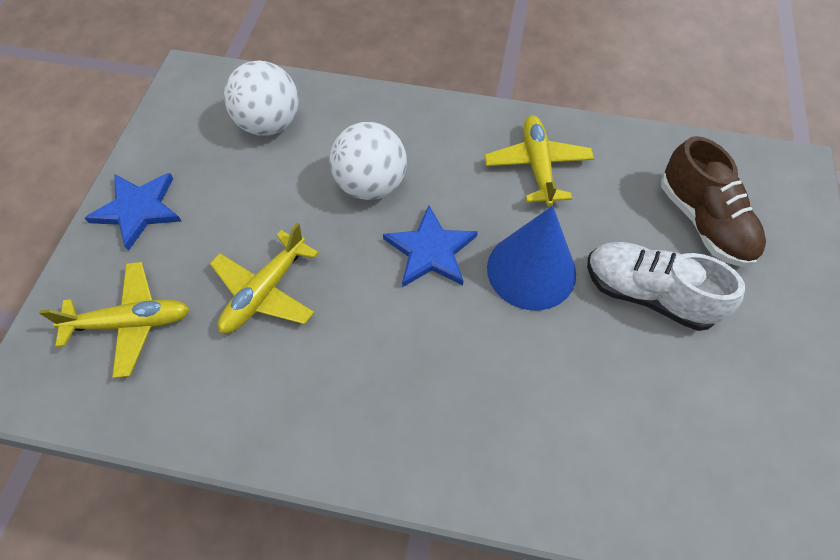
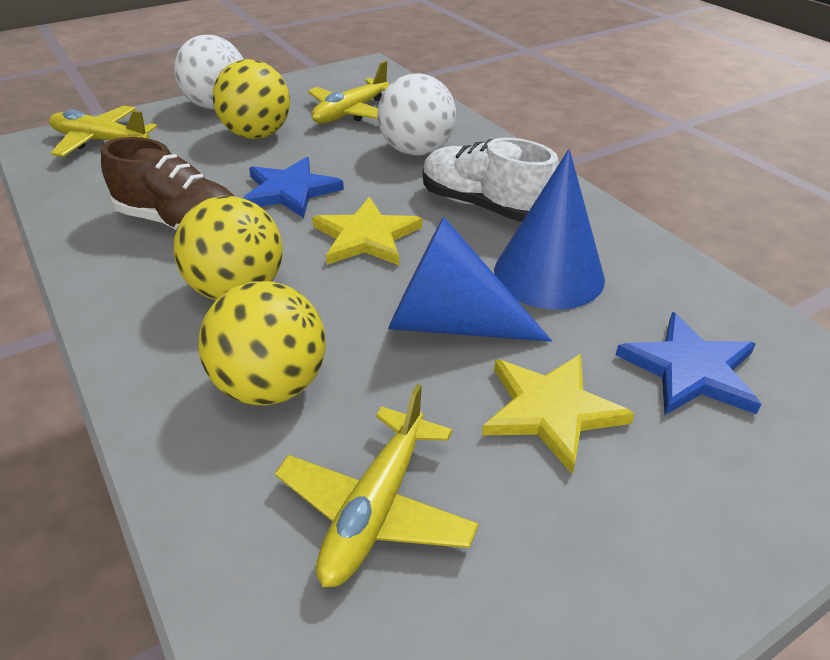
blue cone: 1 -> 2
yellow ball: 0 -> 3
yellow star: 0 -> 2

